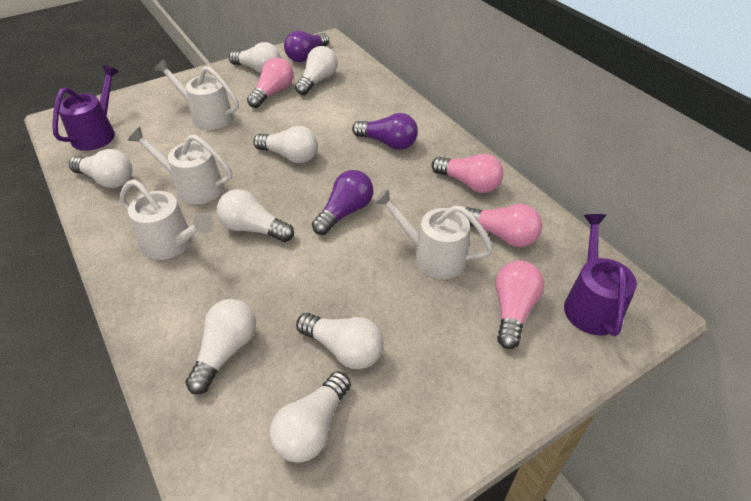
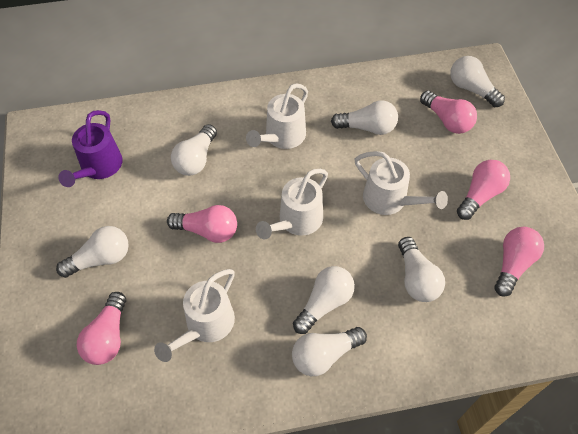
pink light bulb: 4 -> 5
purple light bulb: 3 -> 0
purple watering can: 2 -> 1
white light bulb: 8 -> 7

